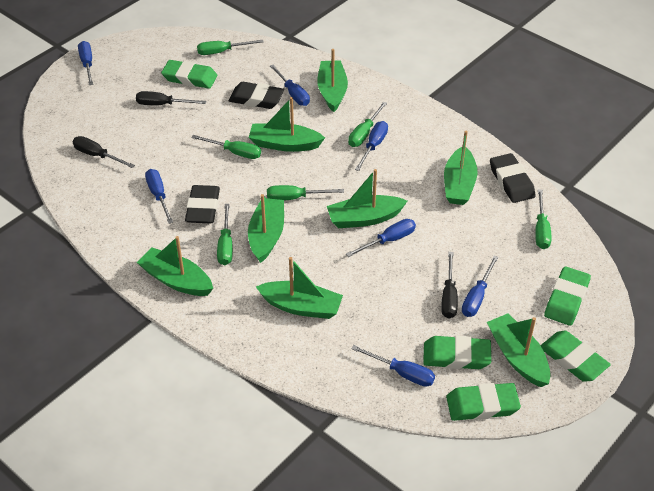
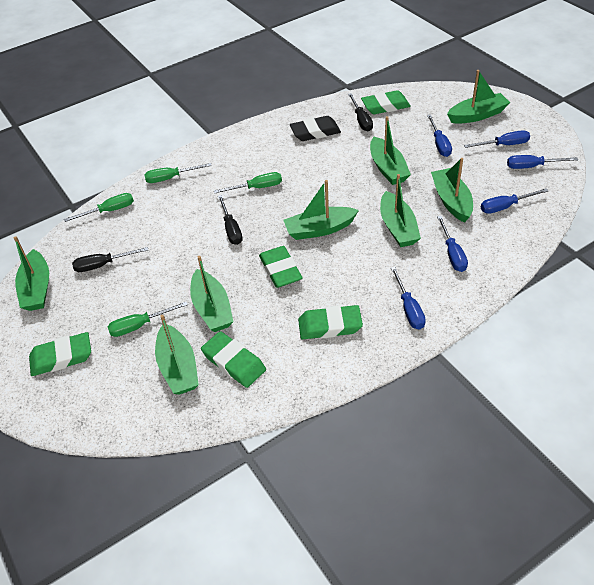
black eraser: 3 -> 1
blue screwdriver: 7 -> 6
green screwdriver: 6 -> 4

